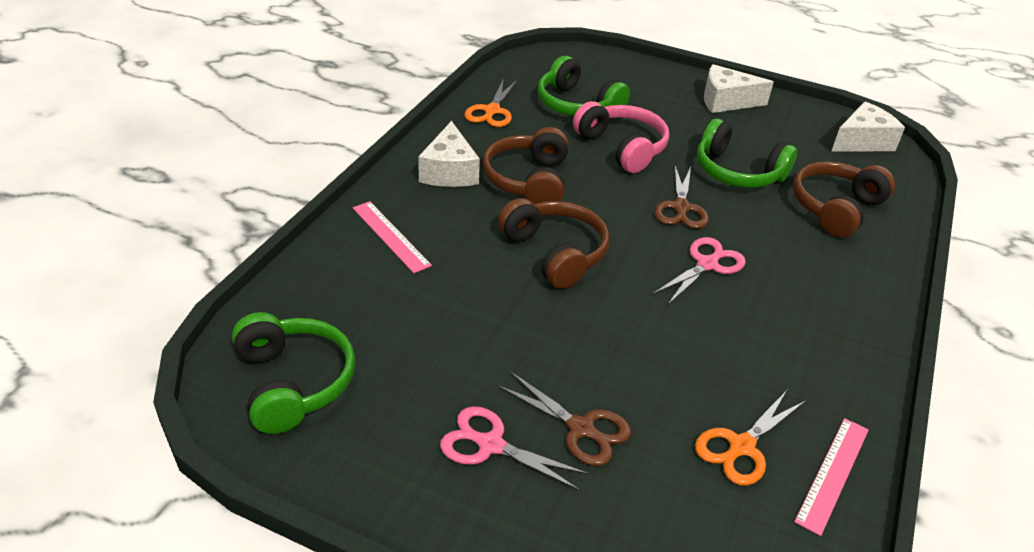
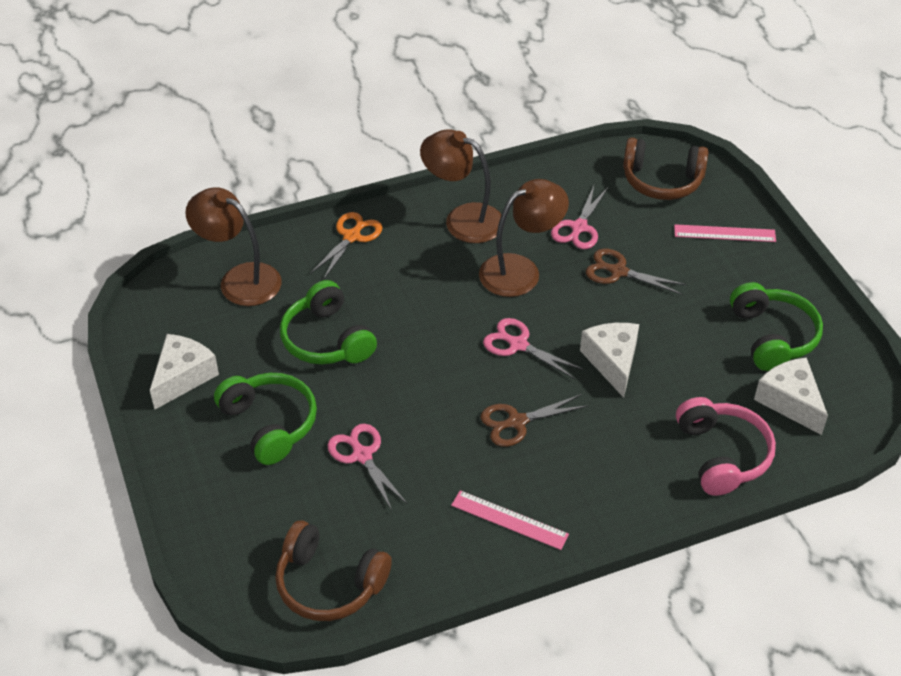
brown headphones: 3 -> 2
brown lamp: 0 -> 3
orange scissors: 2 -> 1
pink scissors: 2 -> 3

